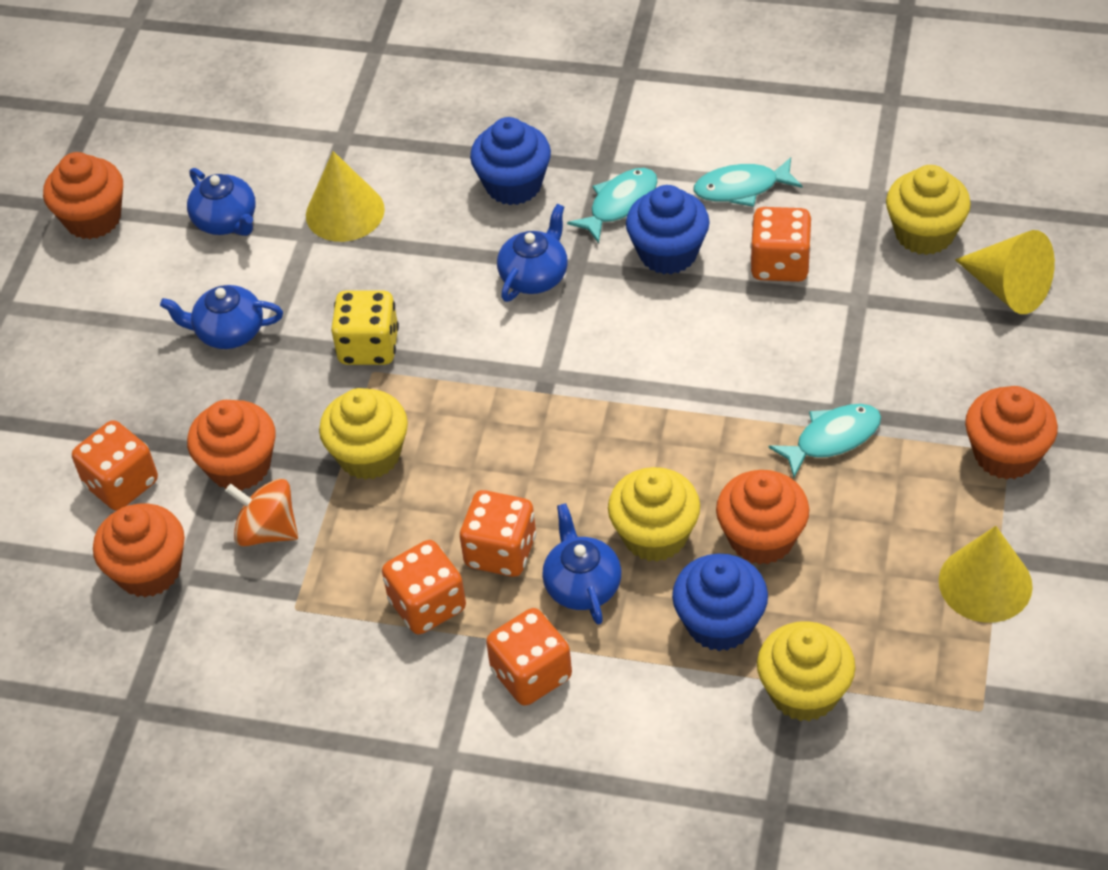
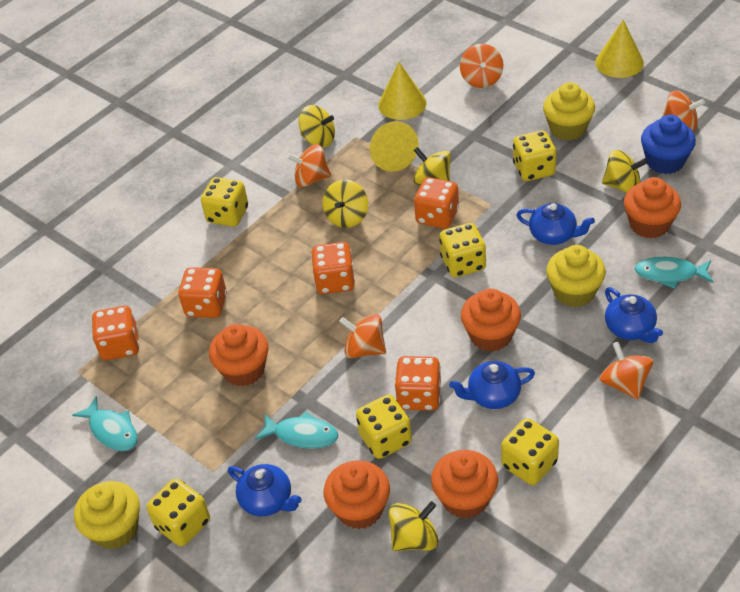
blue cupcake: 3 -> 1
orange spinning top: 1 -> 5
yellow cupcake: 4 -> 3
yellow dice: 1 -> 6
yellow spinning top: 0 -> 5

